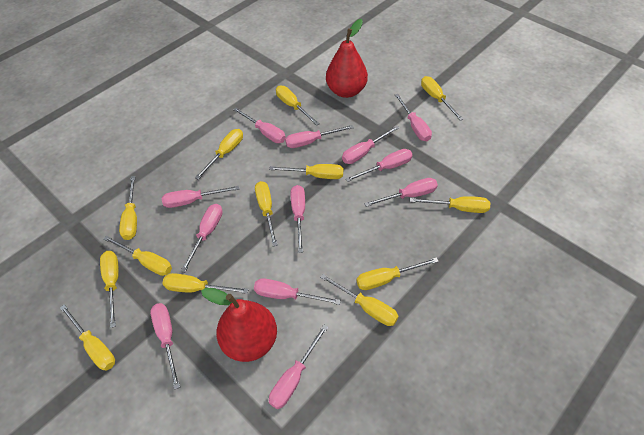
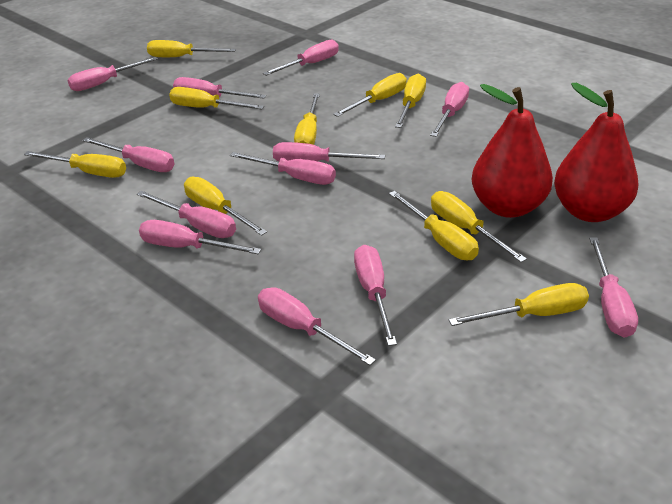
yellow screwdriver: 13 -> 10

